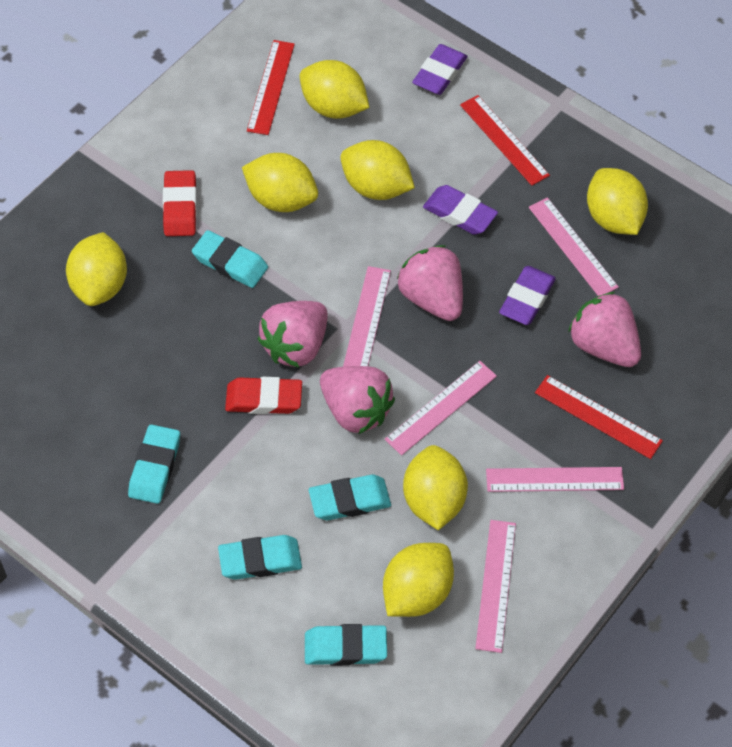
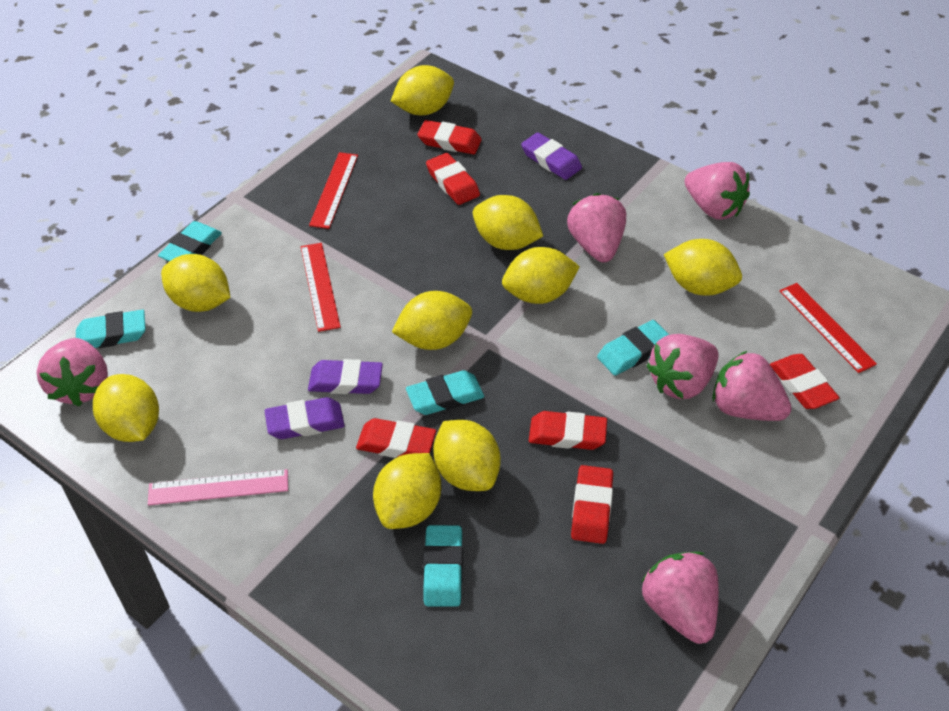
pink ruler: 5 -> 1
pink strawberry: 4 -> 6
red eraser: 2 -> 6
yellow lemon: 7 -> 9

